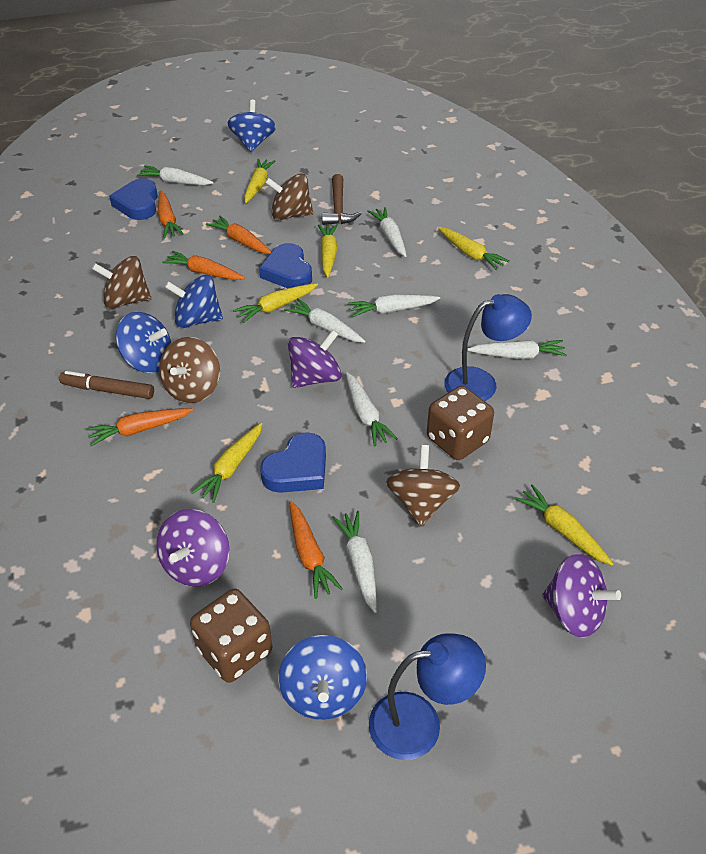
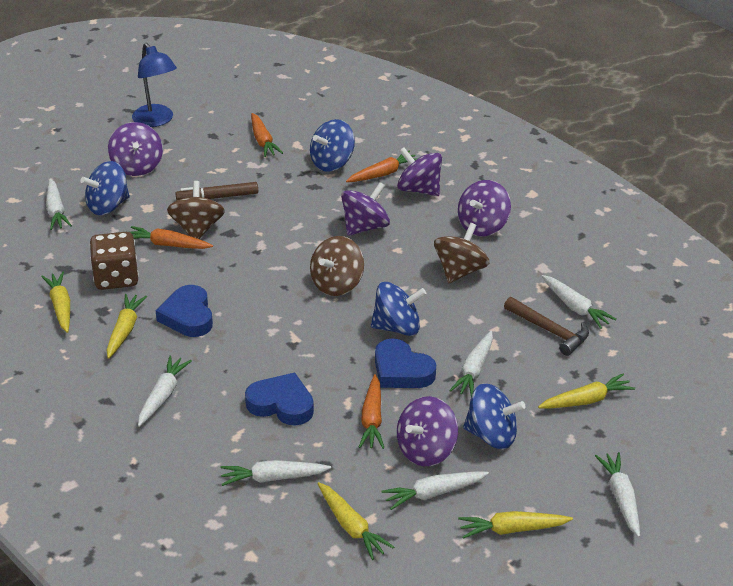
blue lamp: 2 -> 1
brown dice: 2 -> 1
brown spinning top: 4 -> 3
orange carrot: 5 -> 4
purple spinning top: 3 -> 5
yellow carrot: 6 -> 5

